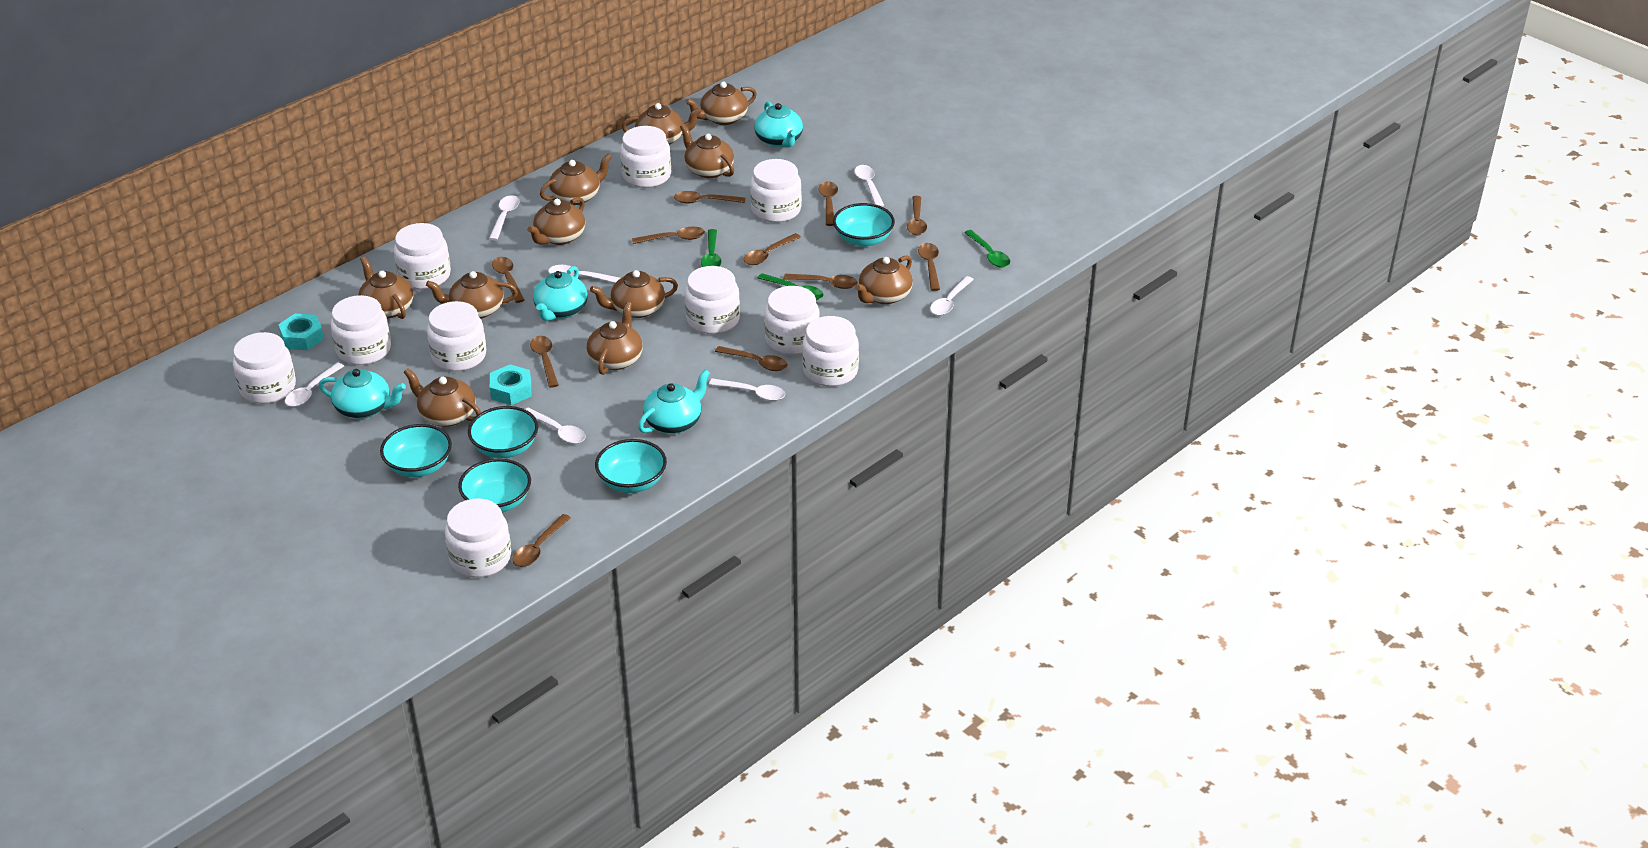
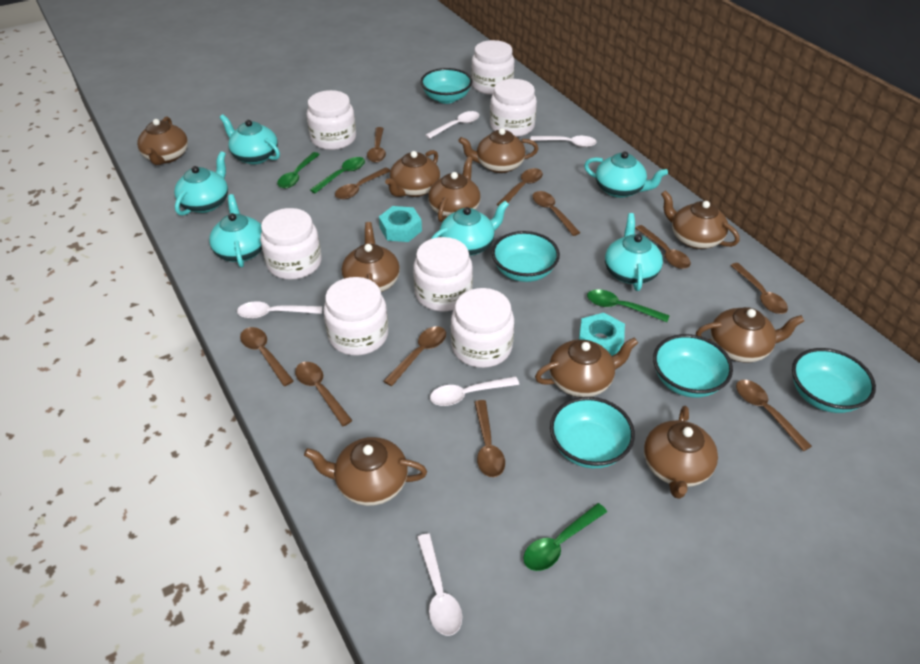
brown teapot: 11 -> 10
green spoon: 3 -> 4
turquoise teapot: 4 -> 6
white jar: 10 -> 7
white spoon: 7 -> 5

